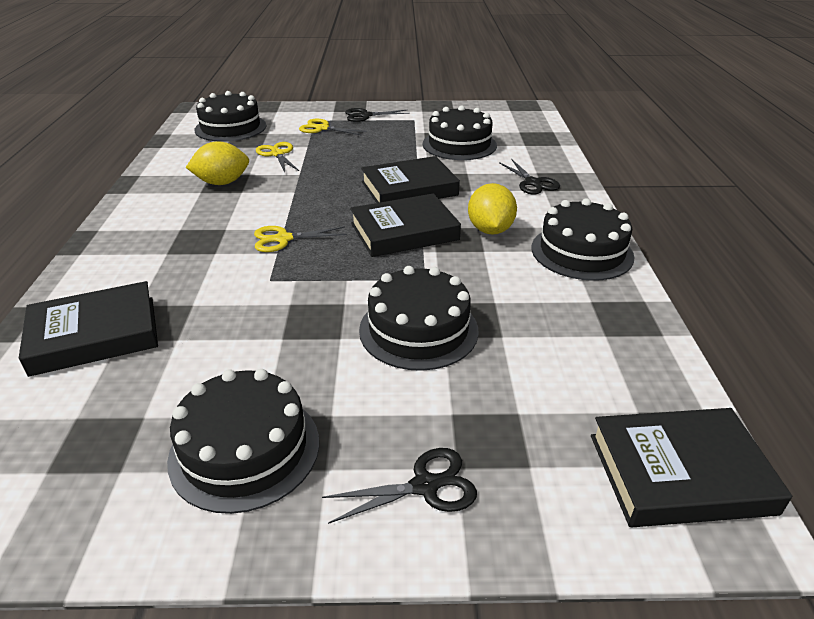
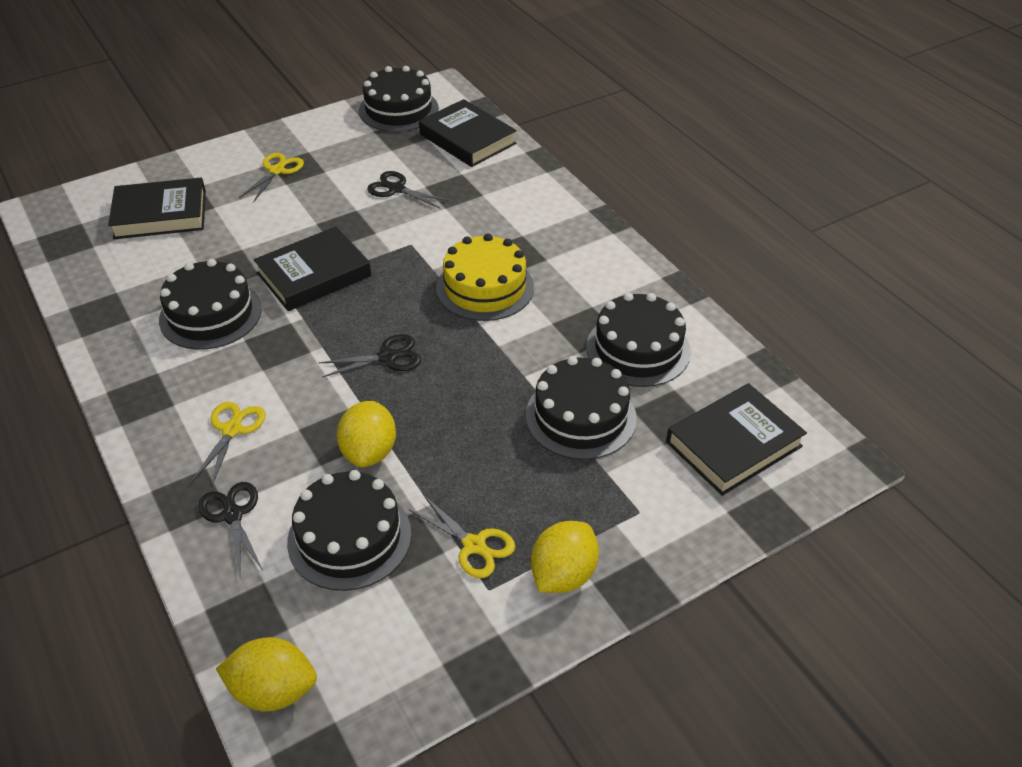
yellow cake: 0 -> 1
yellow lemon: 2 -> 3

